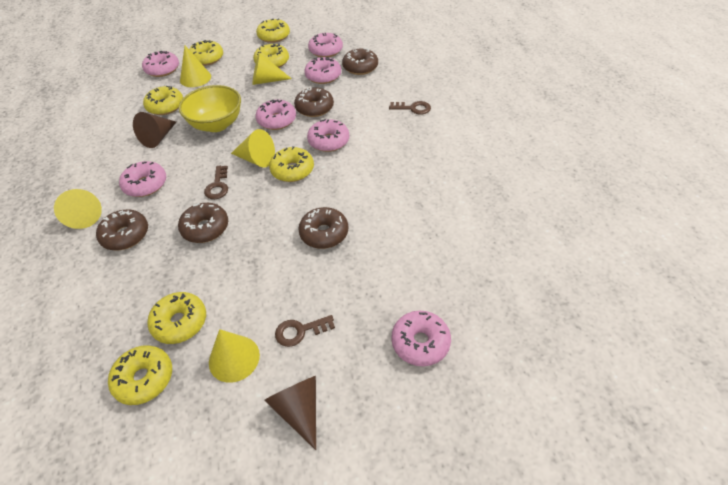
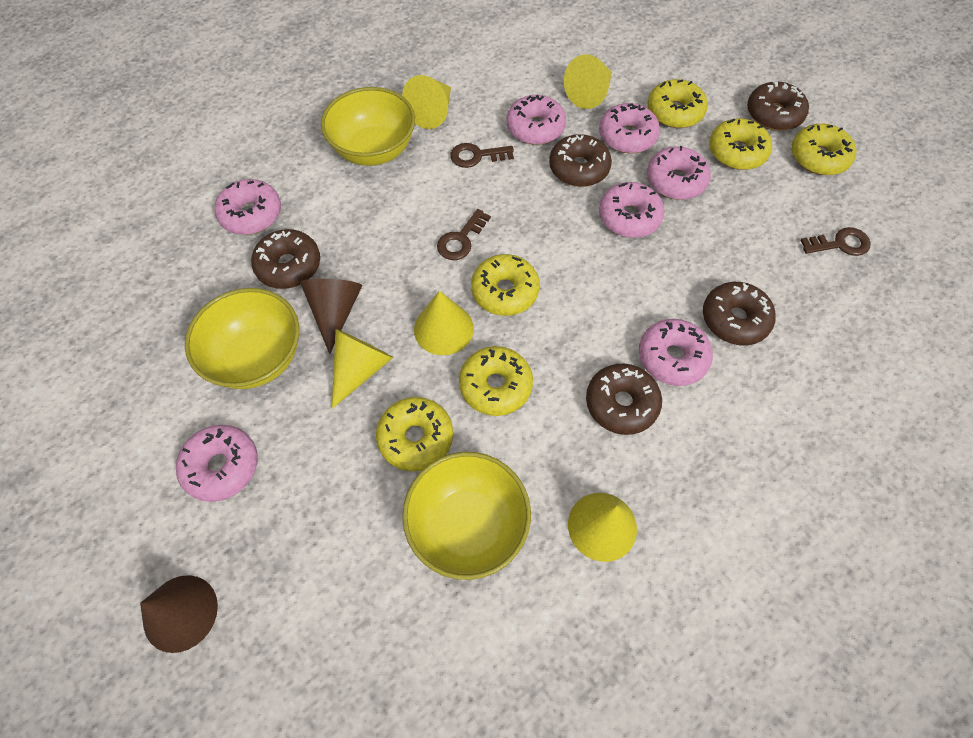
yellow bowl: 1 -> 3
yellow donut: 7 -> 6

